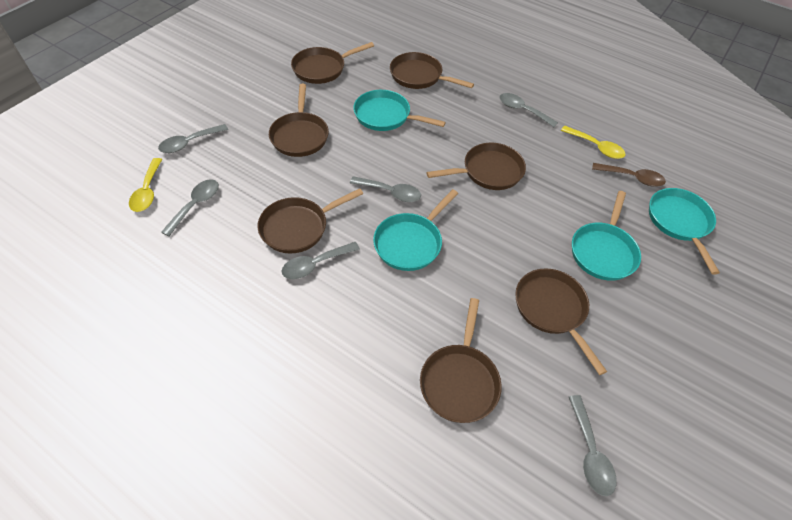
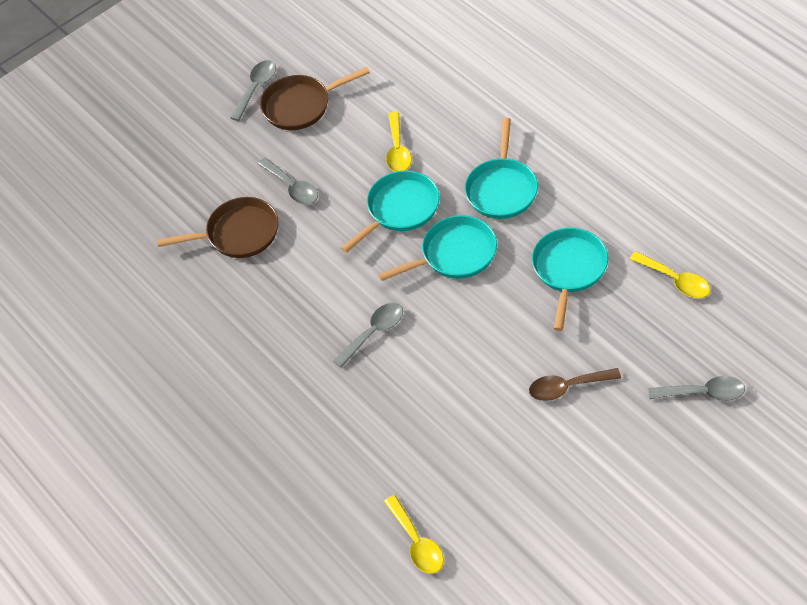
brown pan: 7 -> 2
grey spoon: 6 -> 4
yellow spoon: 2 -> 3

